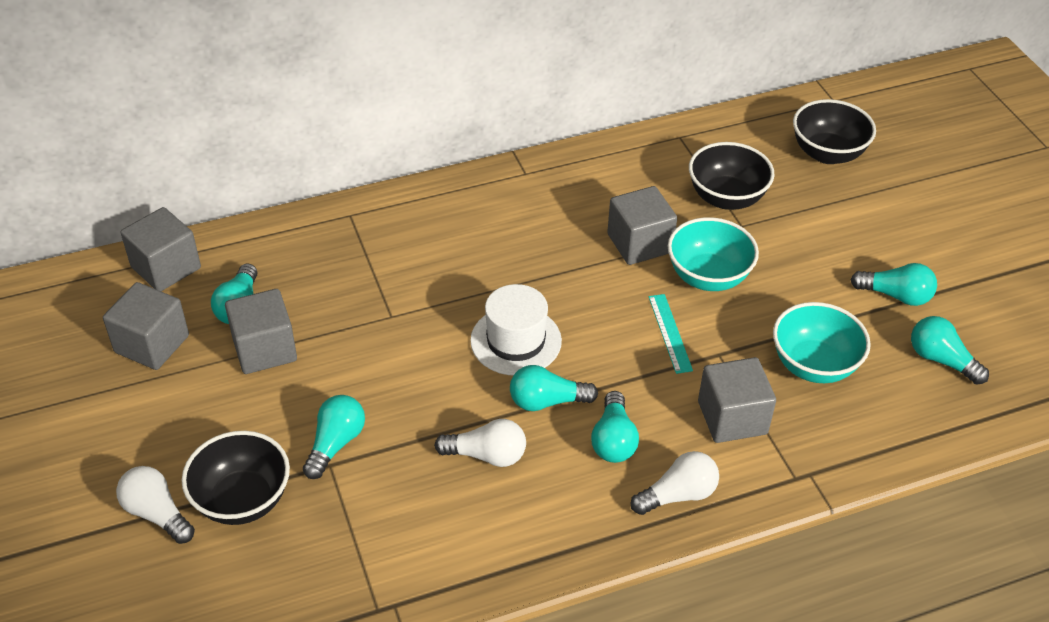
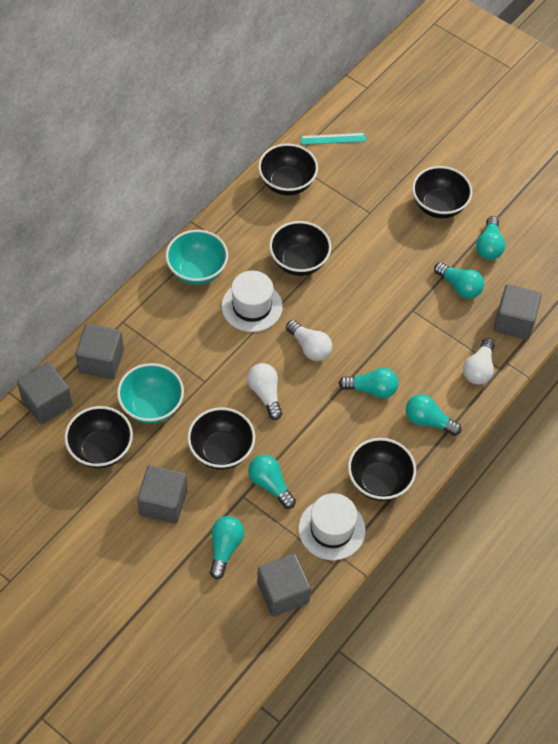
black bowl: 3 -> 6
white hat: 1 -> 2

